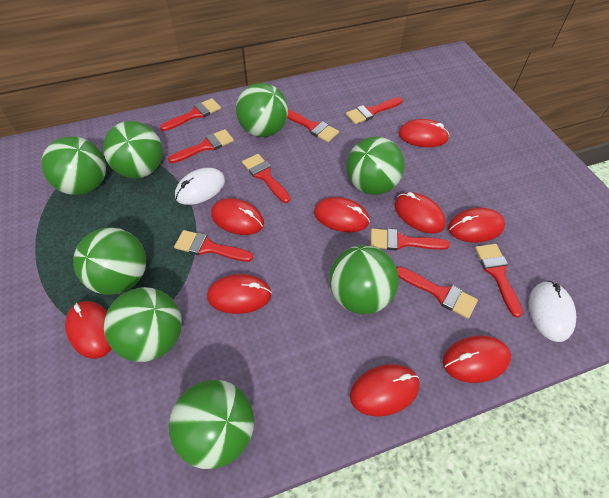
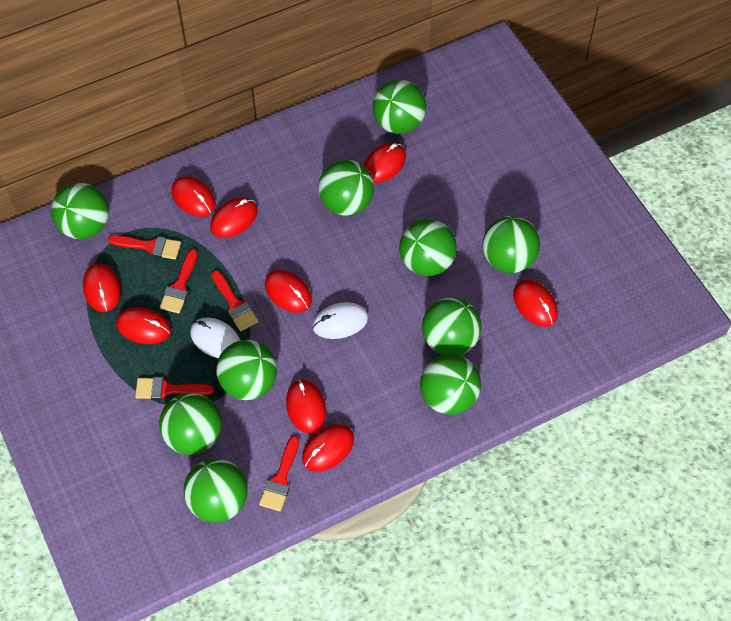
green ball: 8 -> 10
red brush: 9 -> 5

